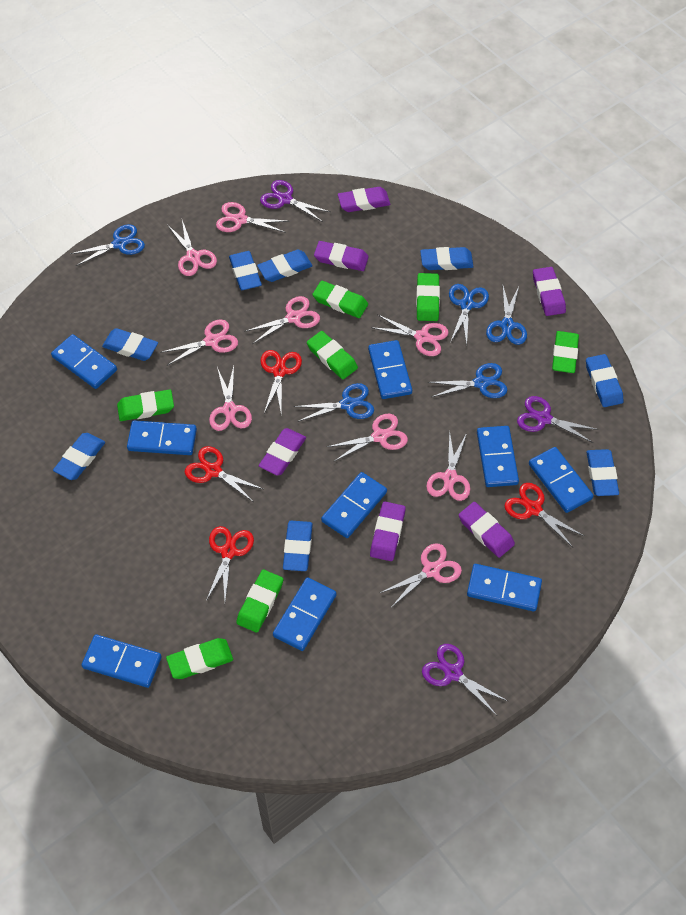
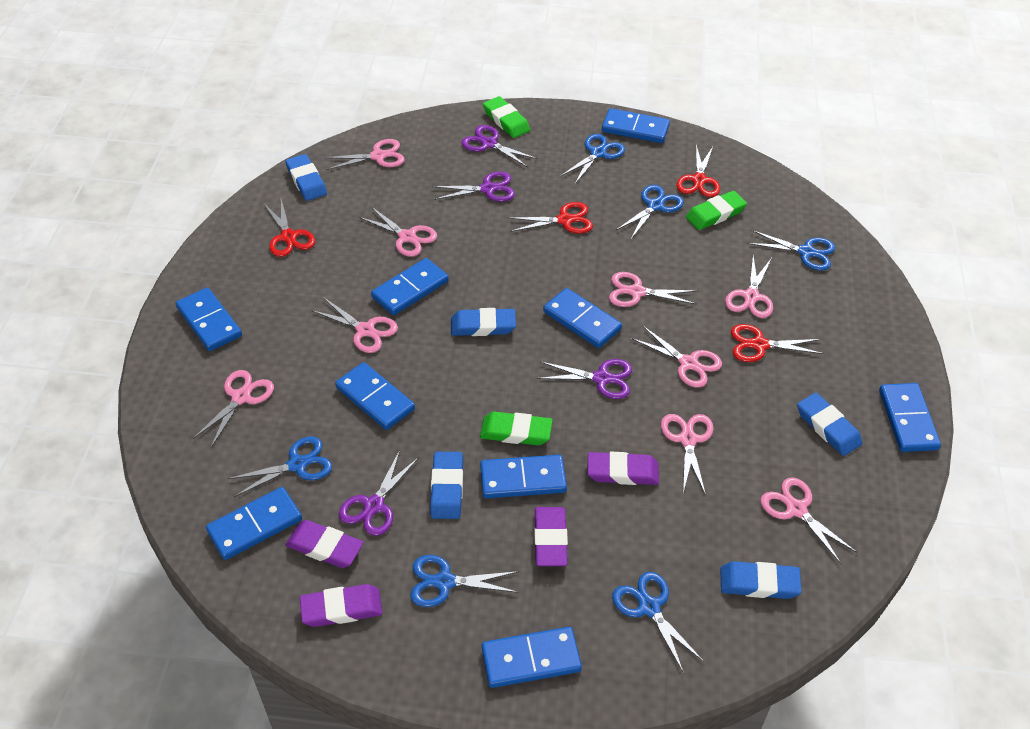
blue eraser: 8 -> 5
blue scissors: 5 -> 6
green eraser: 7 -> 3
purple eraser: 6 -> 4
purple scissors: 3 -> 4

